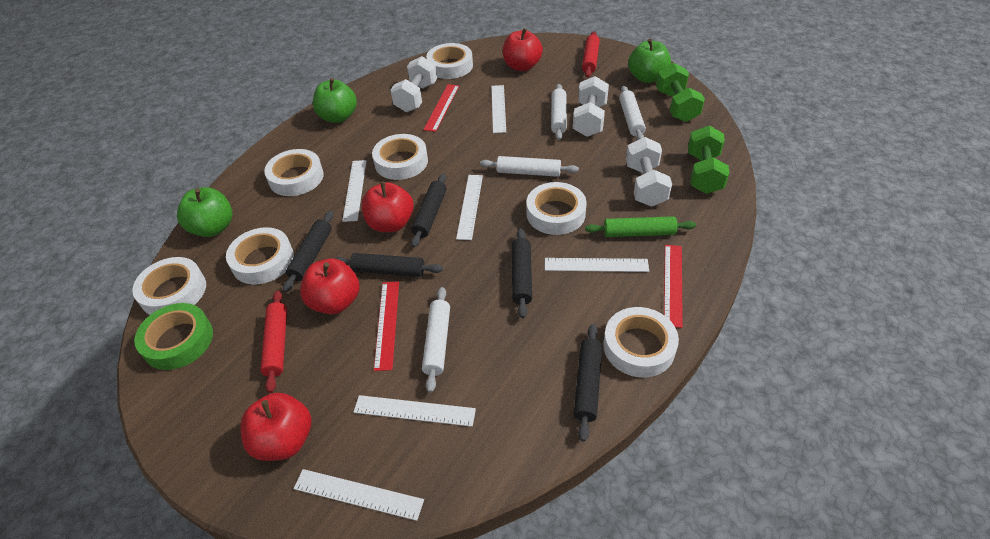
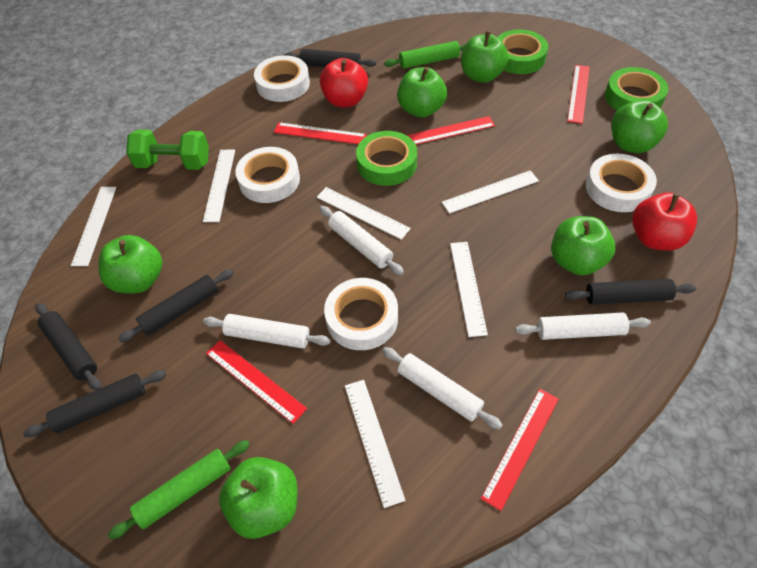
green apple: 3 -> 6
green dumbbell: 2 -> 1
green rolling pin: 1 -> 2
green tape: 1 -> 3
red apple: 4 -> 2
red rolling pin: 2 -> 0
red ruler: 3 -> 5
white dumbbell: 3 -> 0
white tape: 7 -> 4

